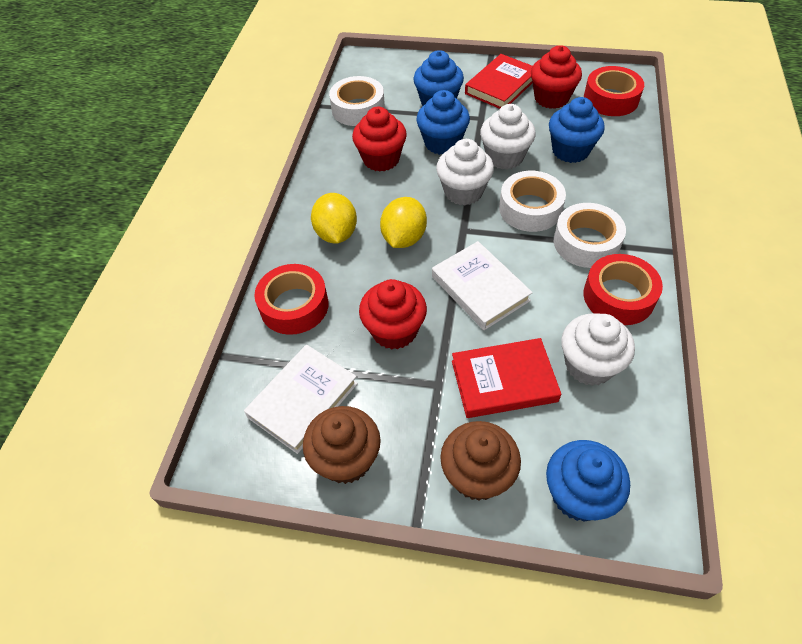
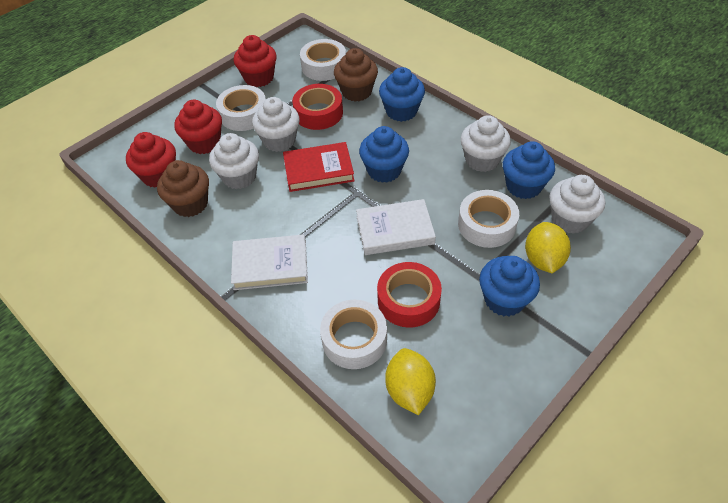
red book: 2 -> 1
red tape: 3 -> 2
white cupcake: 3 -> 4
white tape: 3 -> 4

